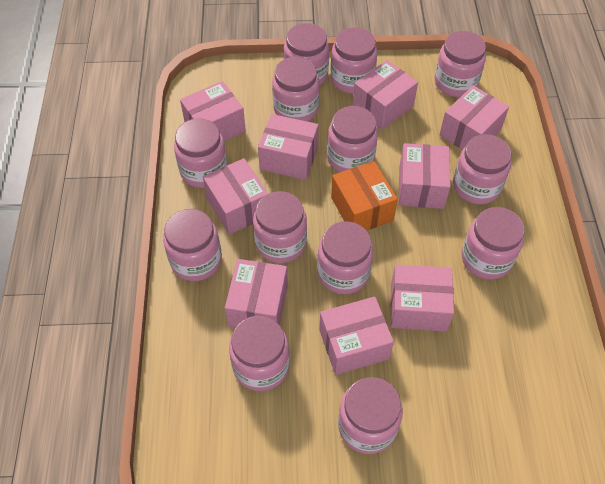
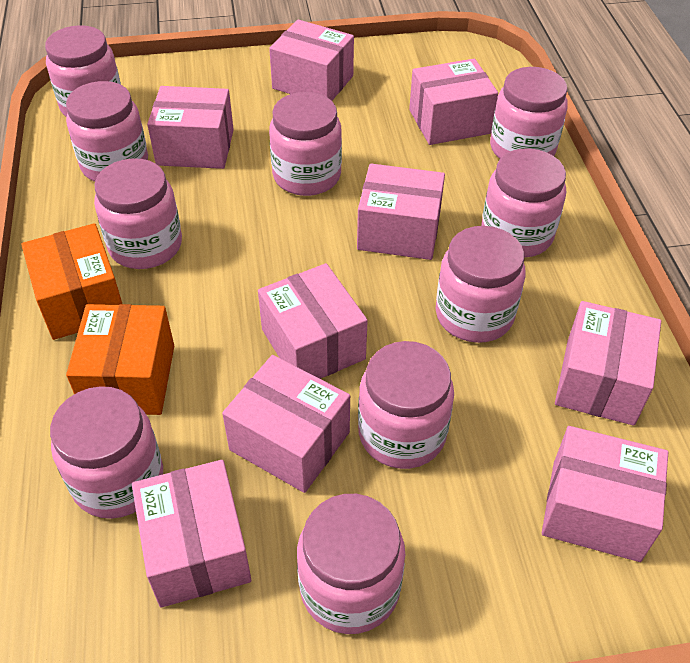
orange box: 1 -> 2
pink jar: 13 -> 10

